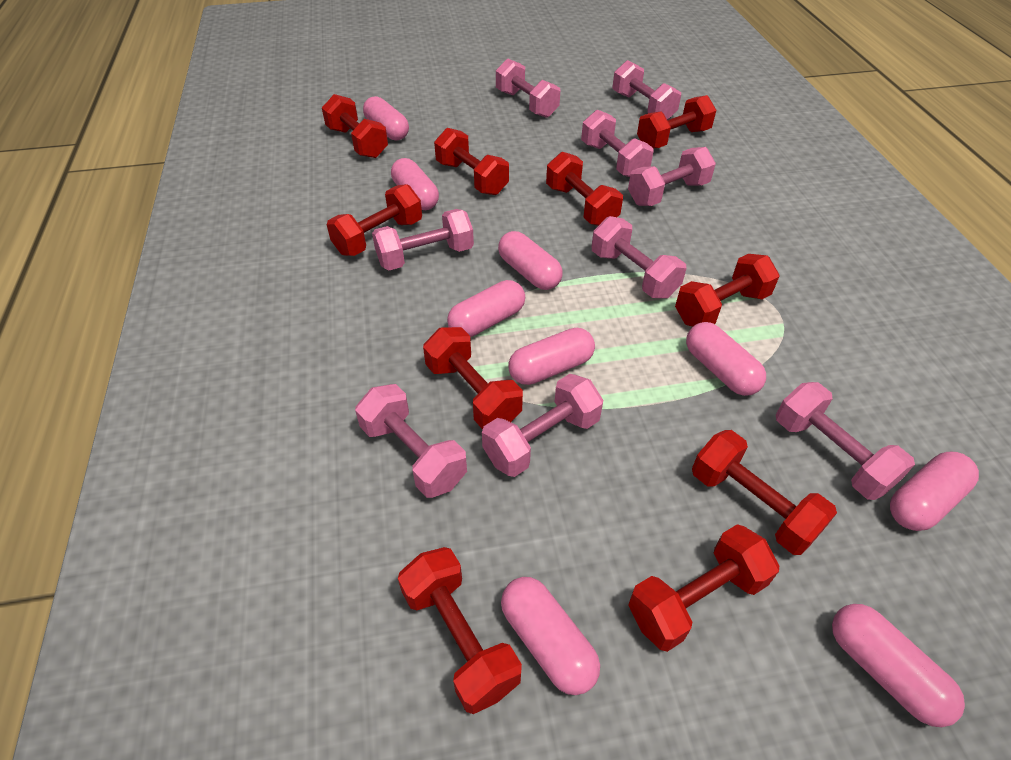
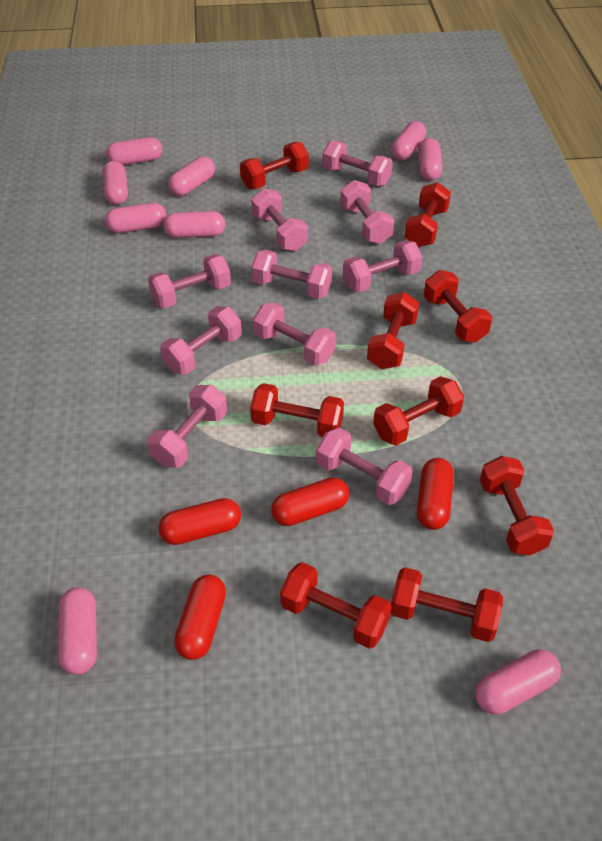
pink dumbbell: 9 -> 10
red capsule: 0 -> 4
red dumbbell: 10 -> 9

